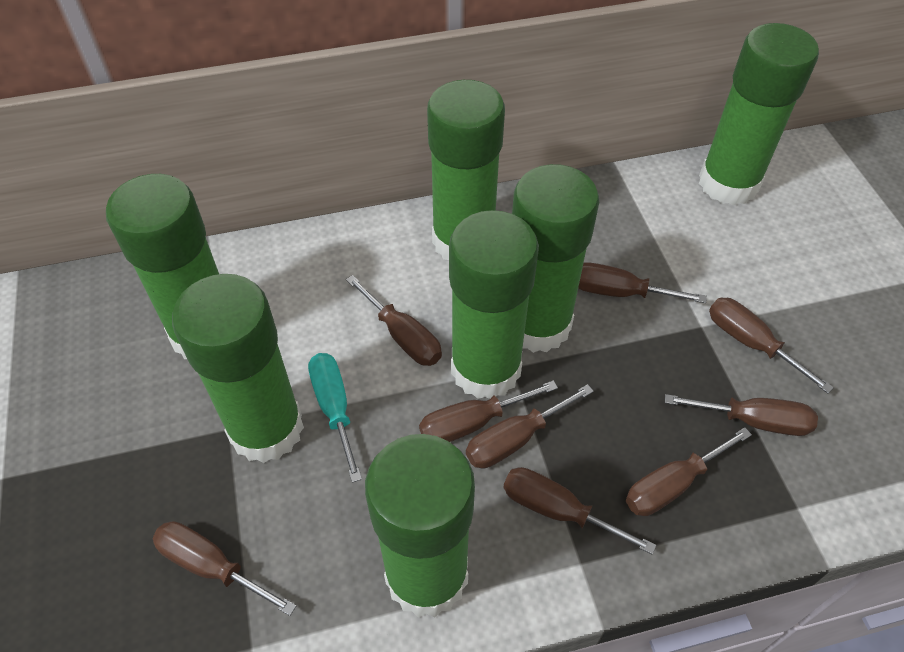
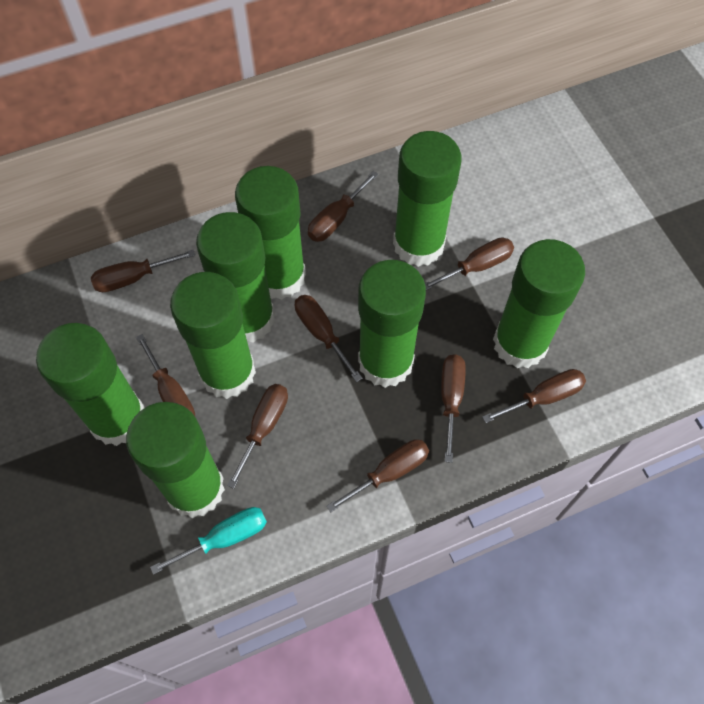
green glue stick: 7 -> 8

